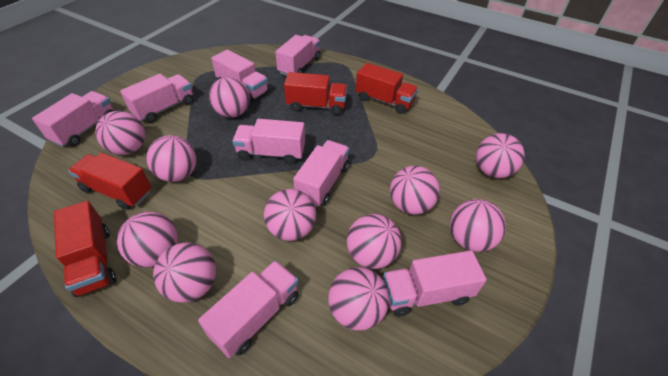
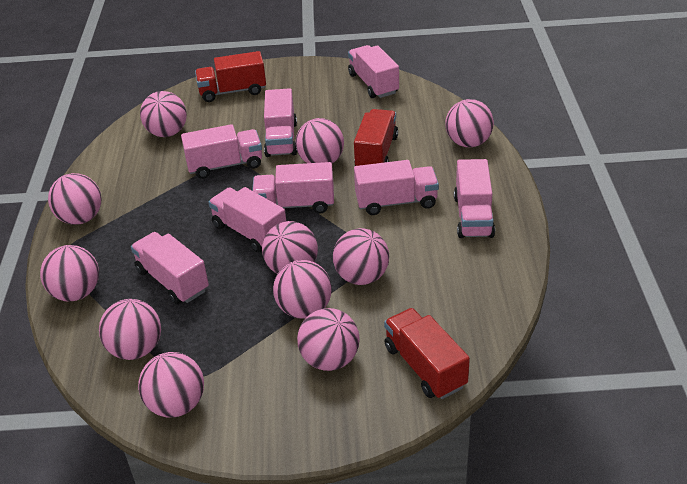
red truck: 4 -> 3

